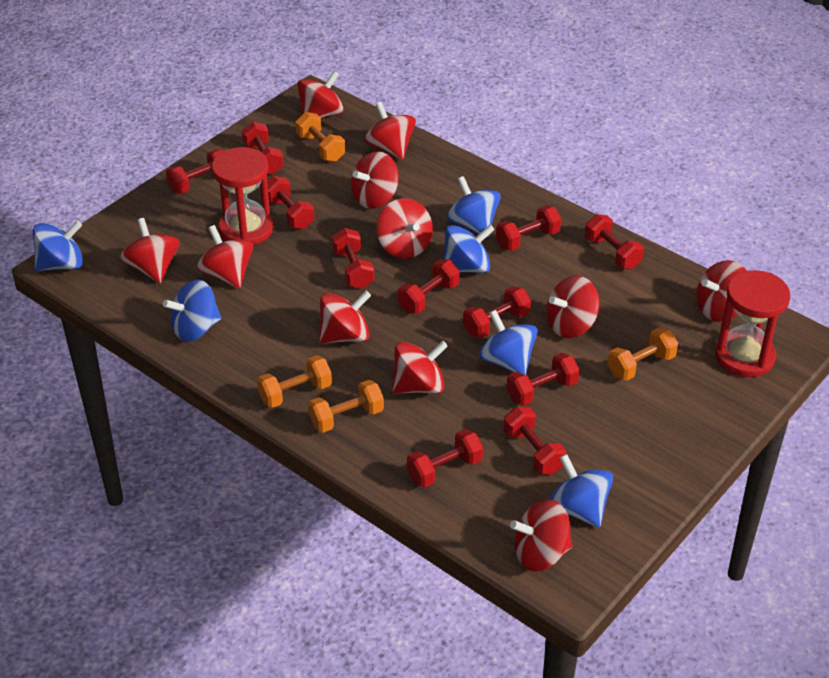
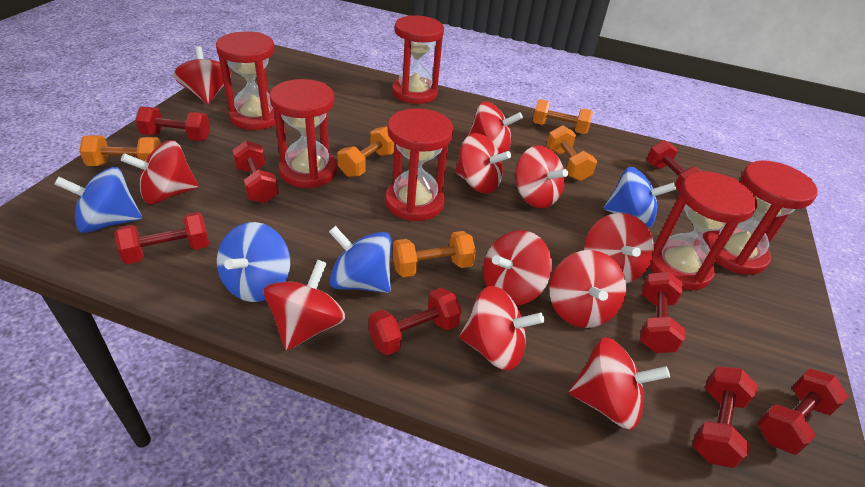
blue spinning top: 6 -> 4
orange dumbbell: 4 -> 5
red dumbbell: 11 -> 8
red hourglass: 2 -> 6

